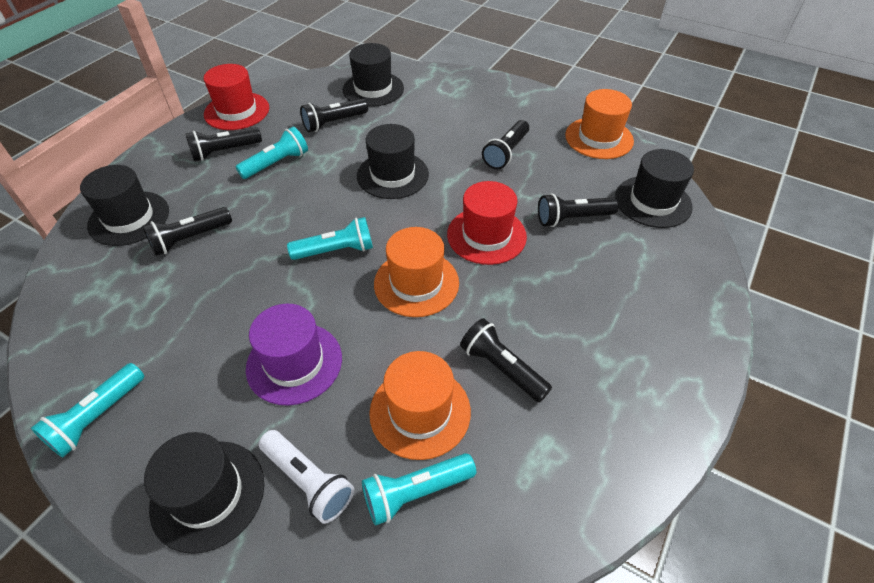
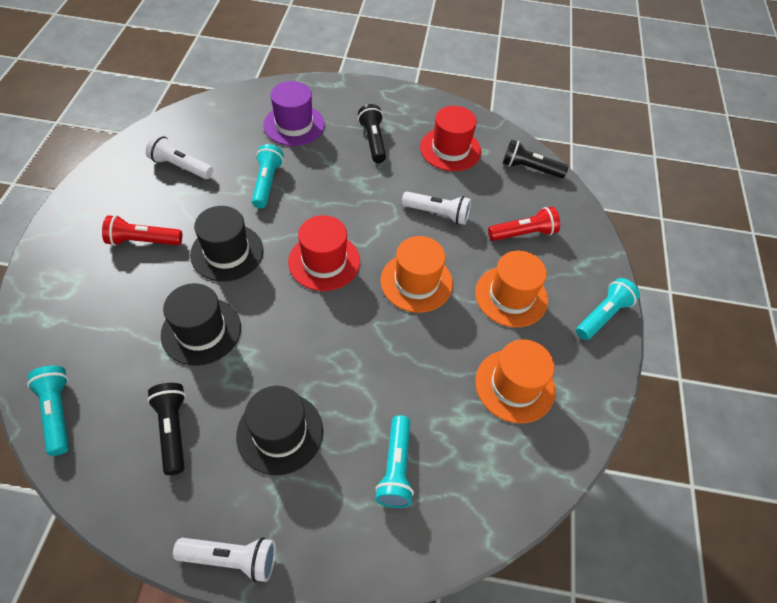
black flashlight: 6 -> 3
black hat: 5 -> 3
red flashlight: 0 -> 2
white flashlight: 1 -> 3

